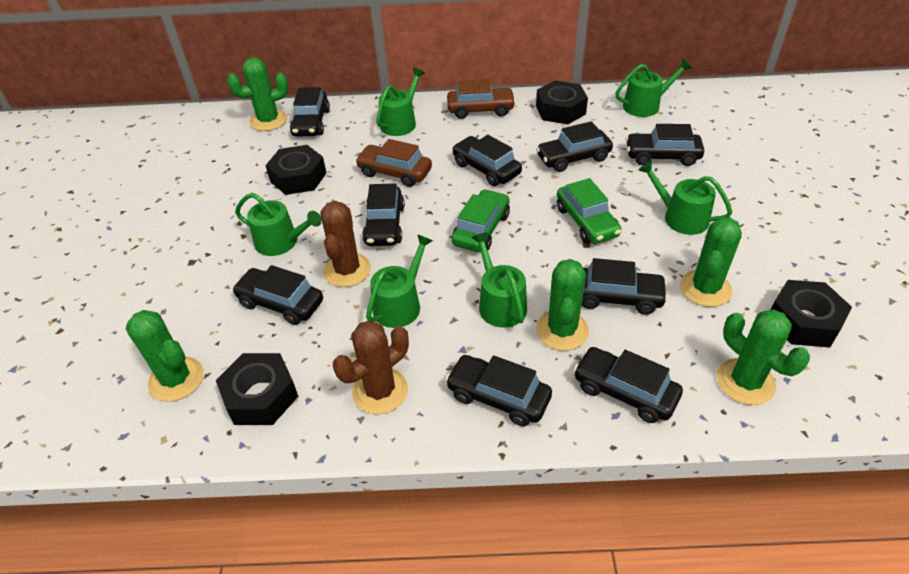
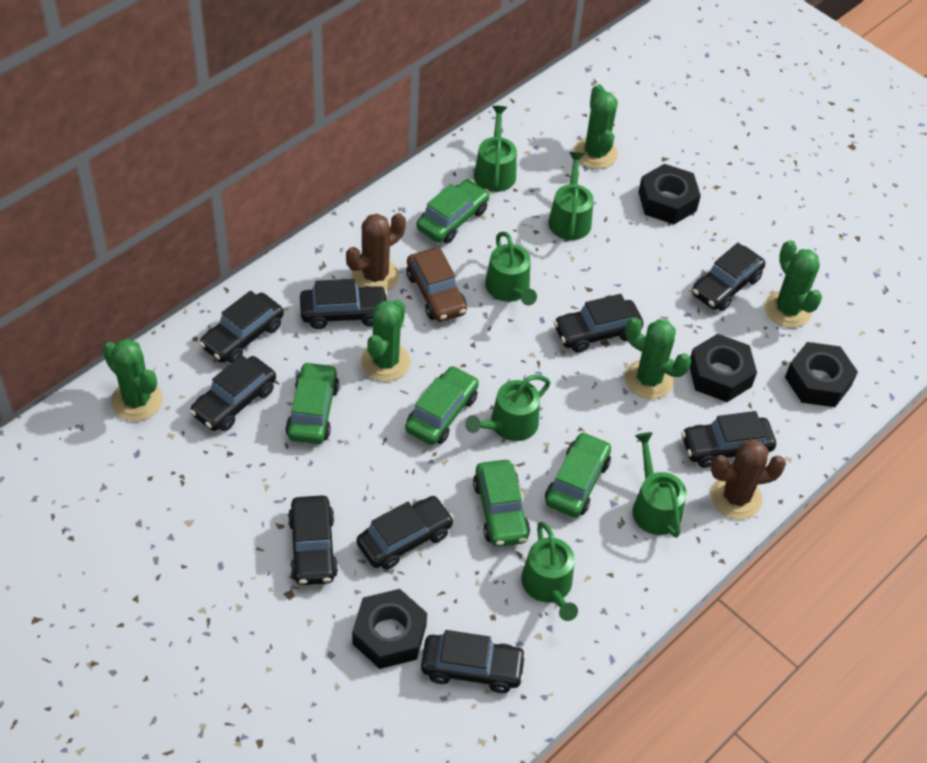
brown car: 2 -> 1
green car: 2 -> 5

